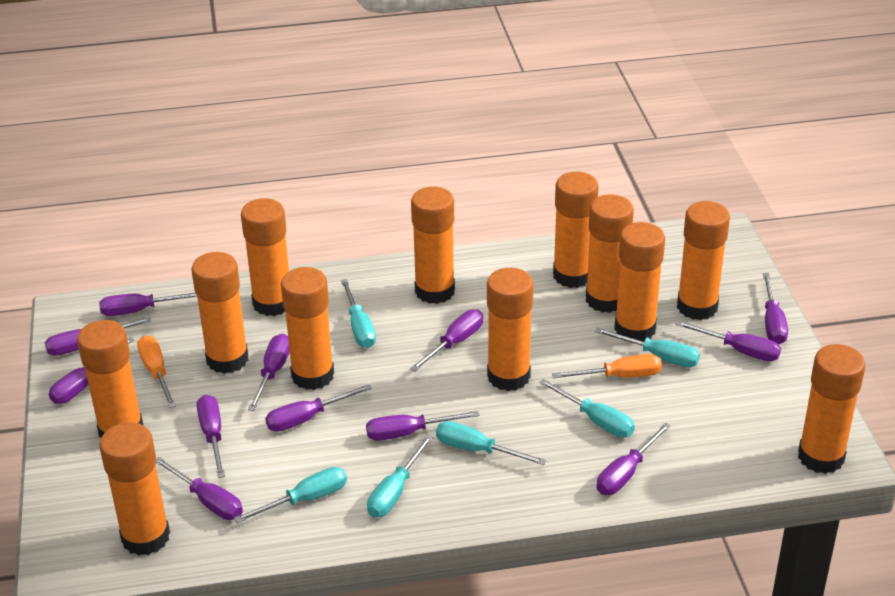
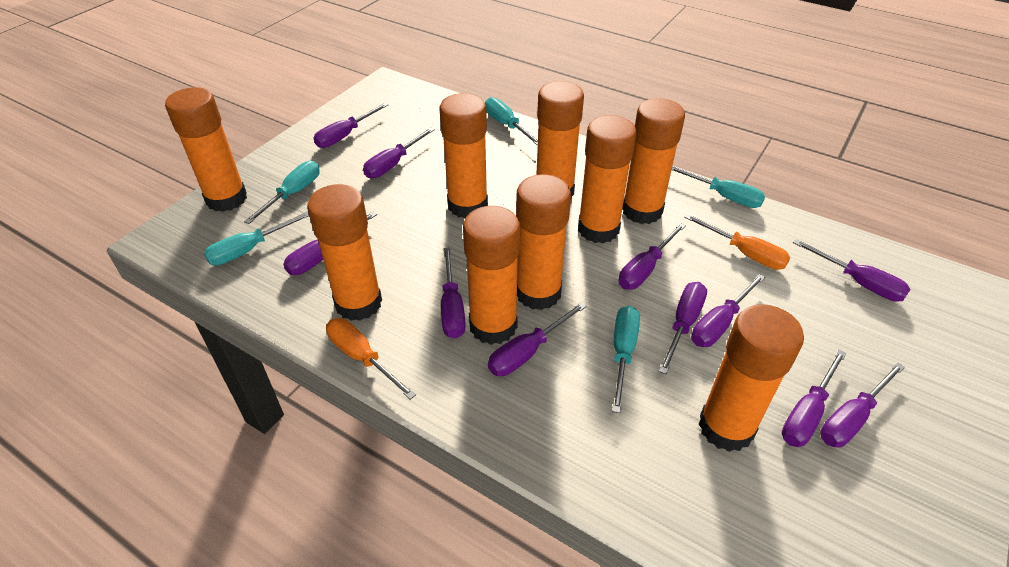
orange glue stick: 12 -> 9
purple screwdriver: 12 -> 11
turquoise screwdriver: 6 -> 5

